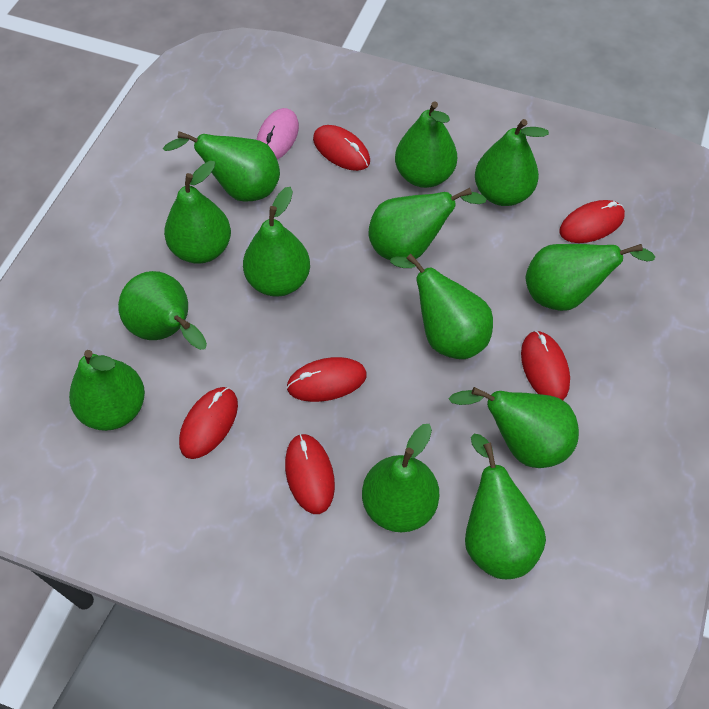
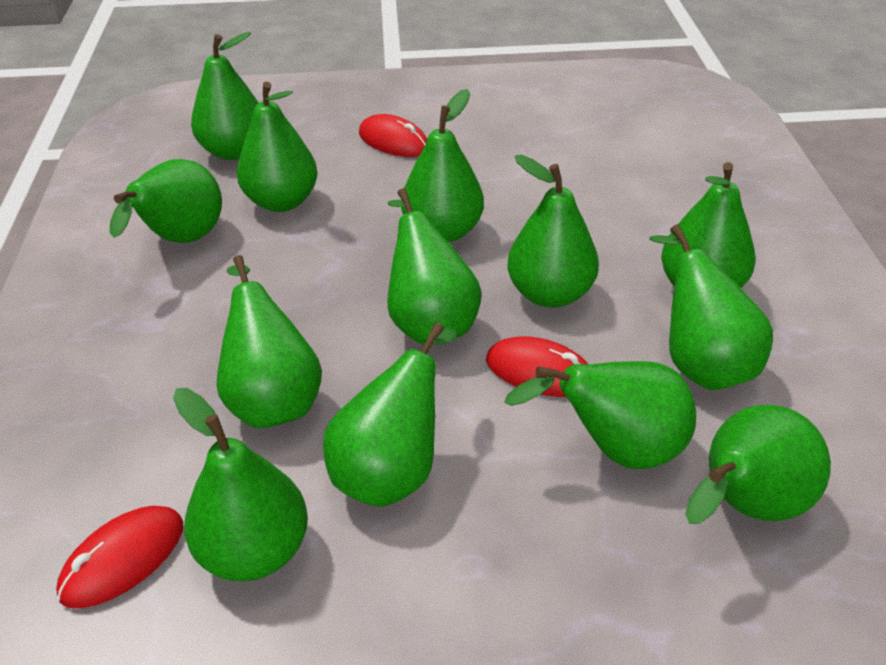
pink mouse: 1 -> 0
red mouse: 6 -> 3

